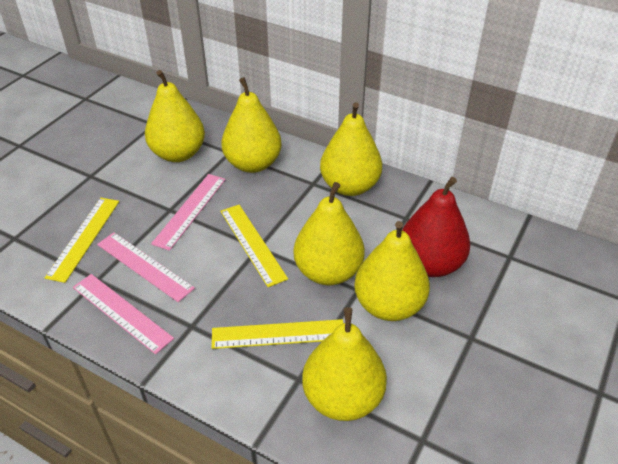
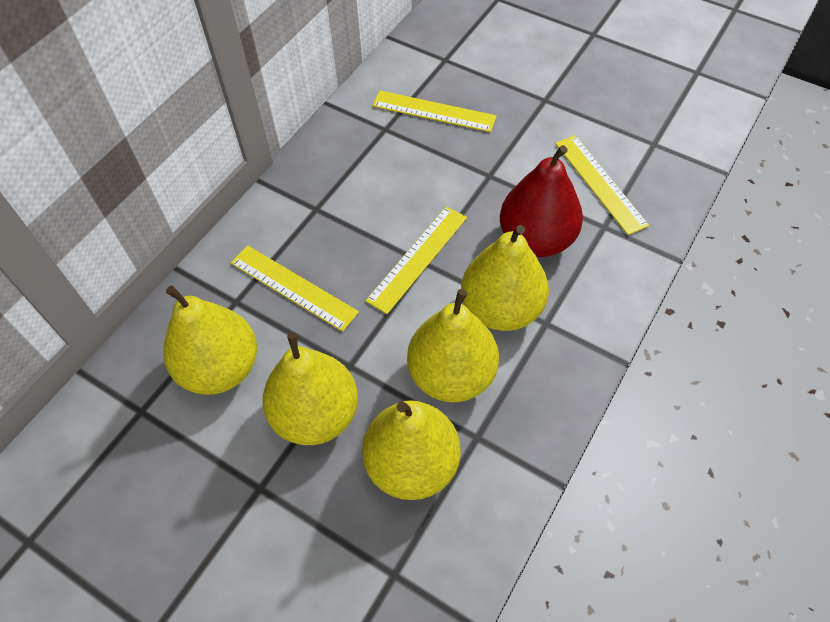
pink ruler: 3 -> 0
yellow pear: 6 -> 5
yellow ruler: 3 -> 4

